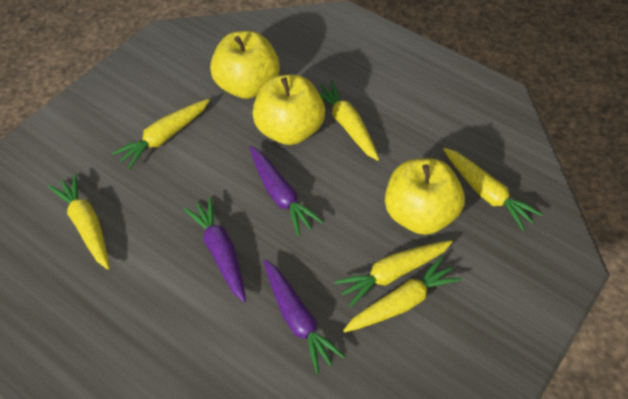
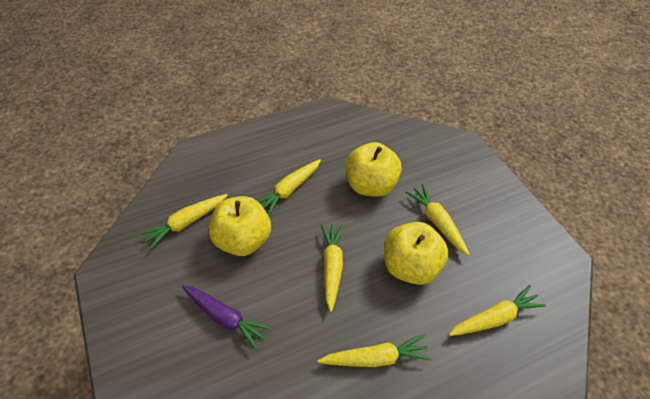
purple carrot: 3 -> 1

